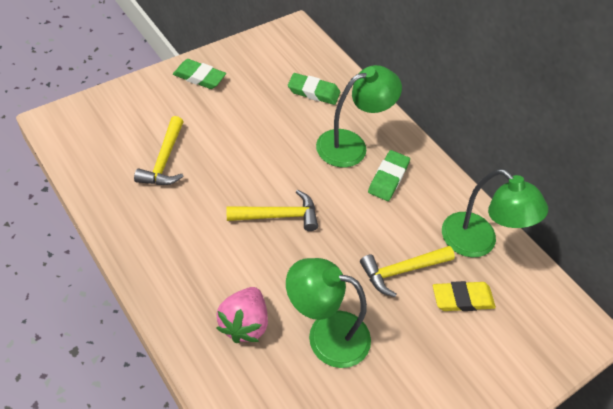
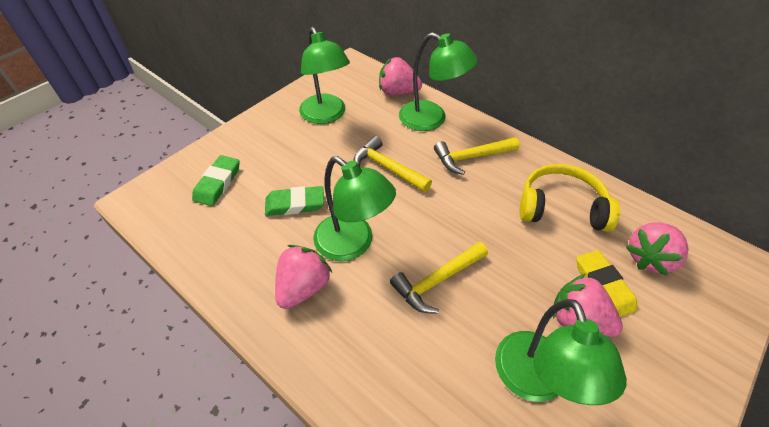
green eraser: 3 -> 2
green lamp: 3 -> 4
pink strawberry: 1 -> 4
yellow headphones: 0 -> 1

